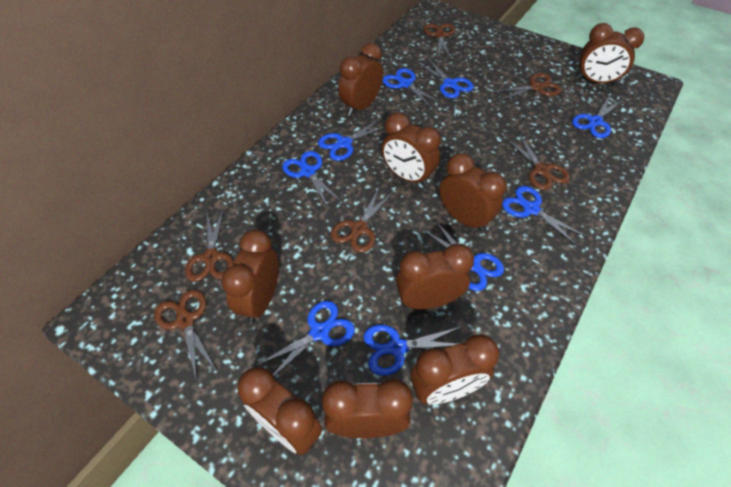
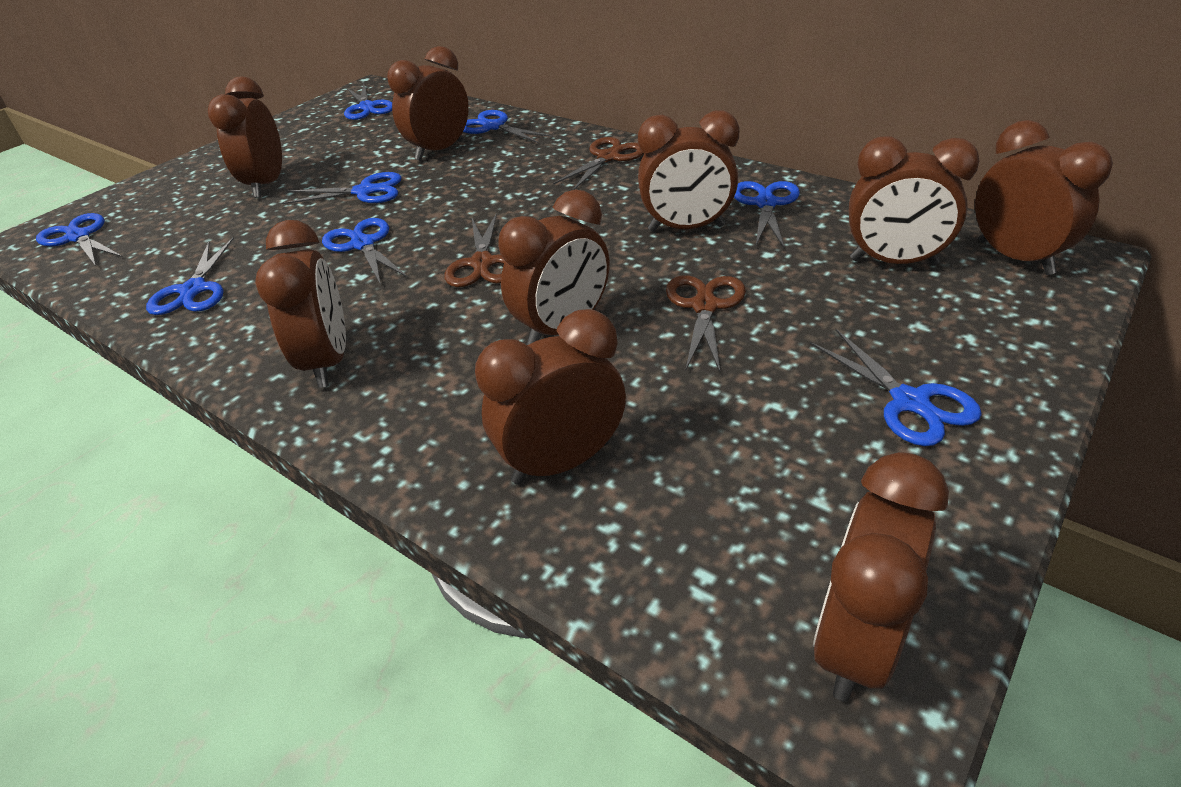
blue scissors: 9 -> 8
brown scissors: 6 -> 3

